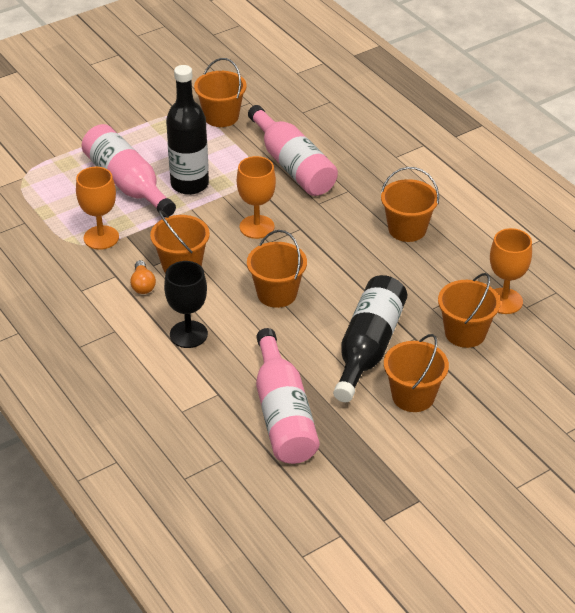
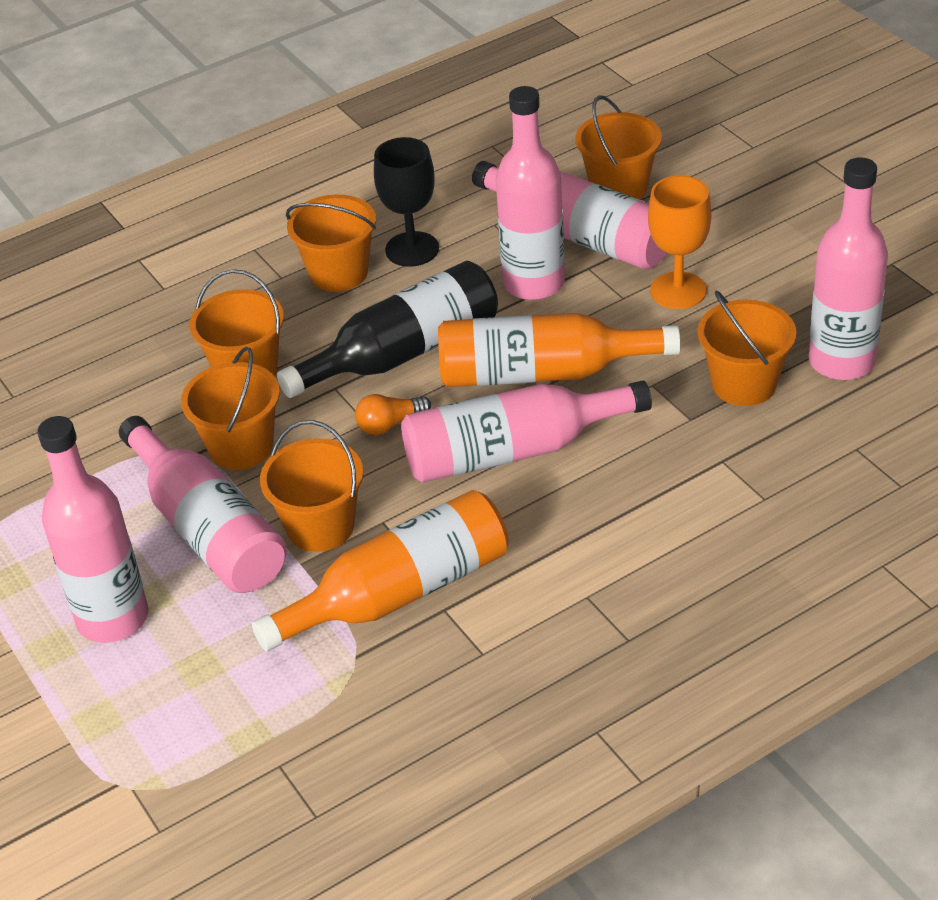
black bottle: 2 -> 1
orange bottle: 0 -> 2
orange goblet: 3 -> 1
pink bottle: 3 -> 6

